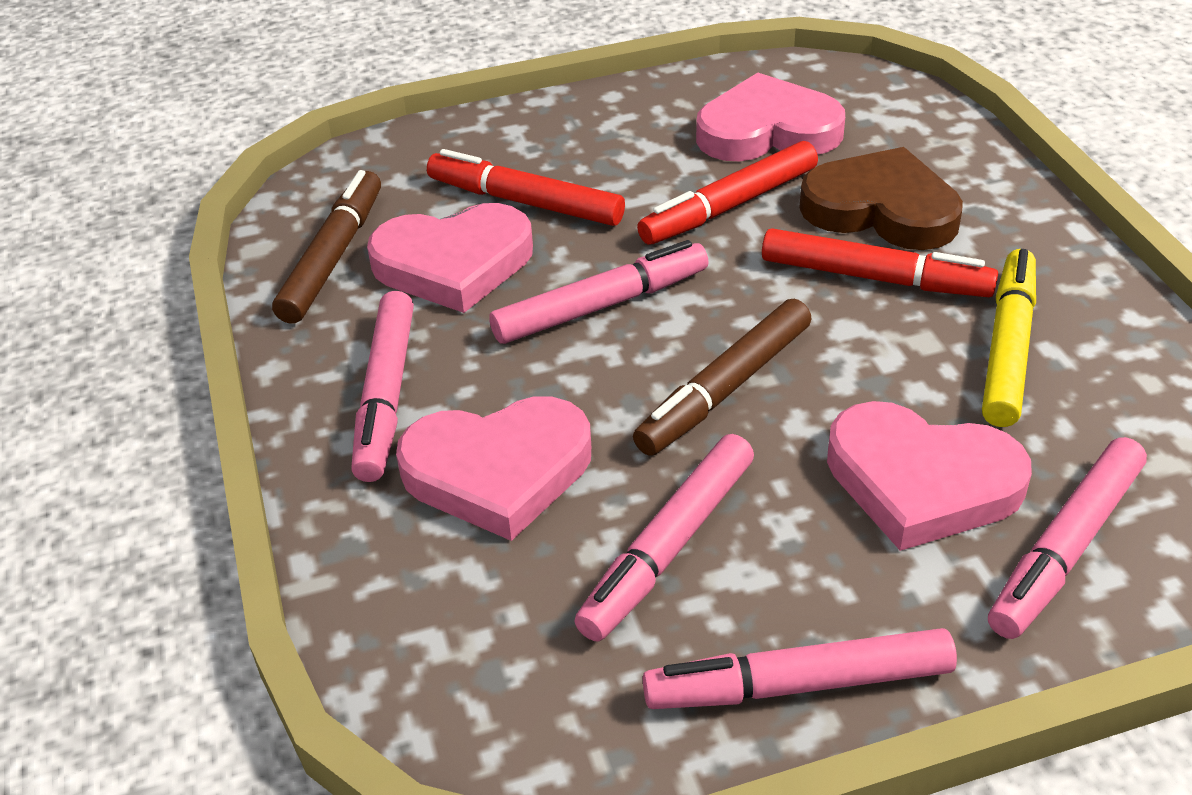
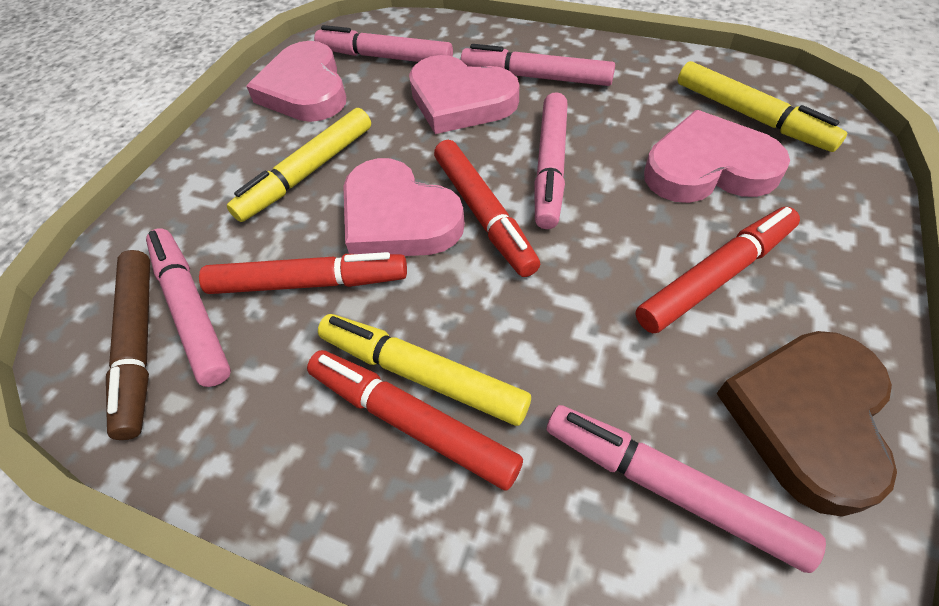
brown marker: 2 -> 1
red marker: 3 -> 4
yellow marker: 1 -> 3

